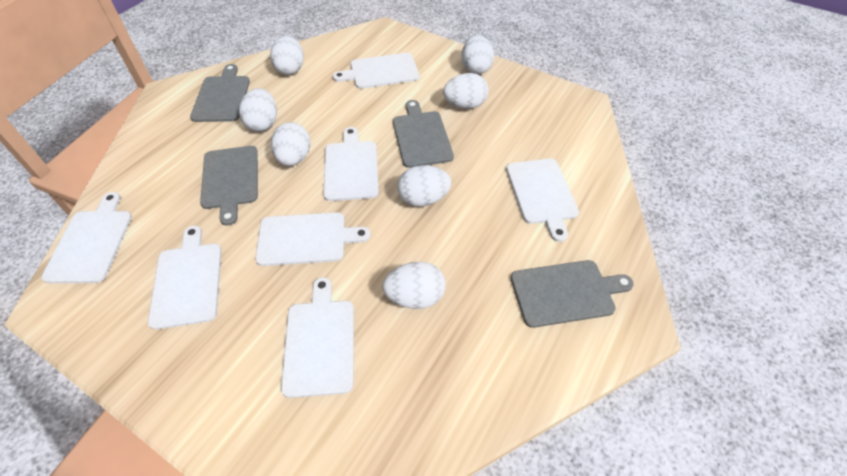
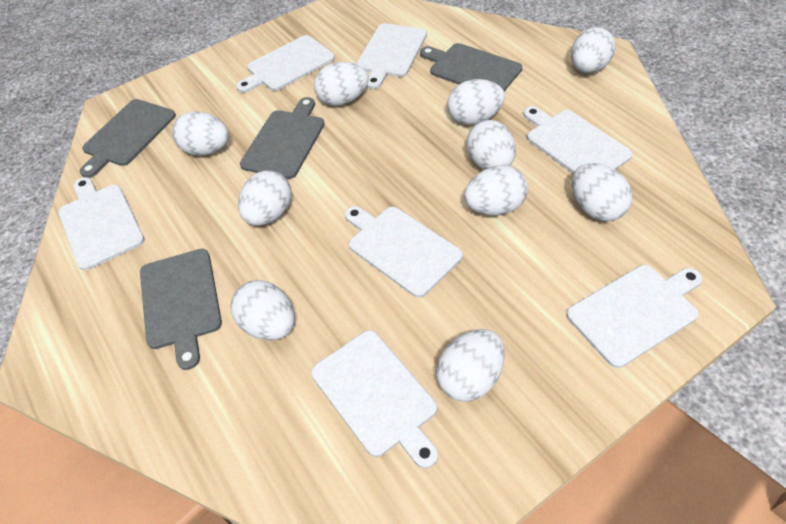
white egg: 7 -> 10

